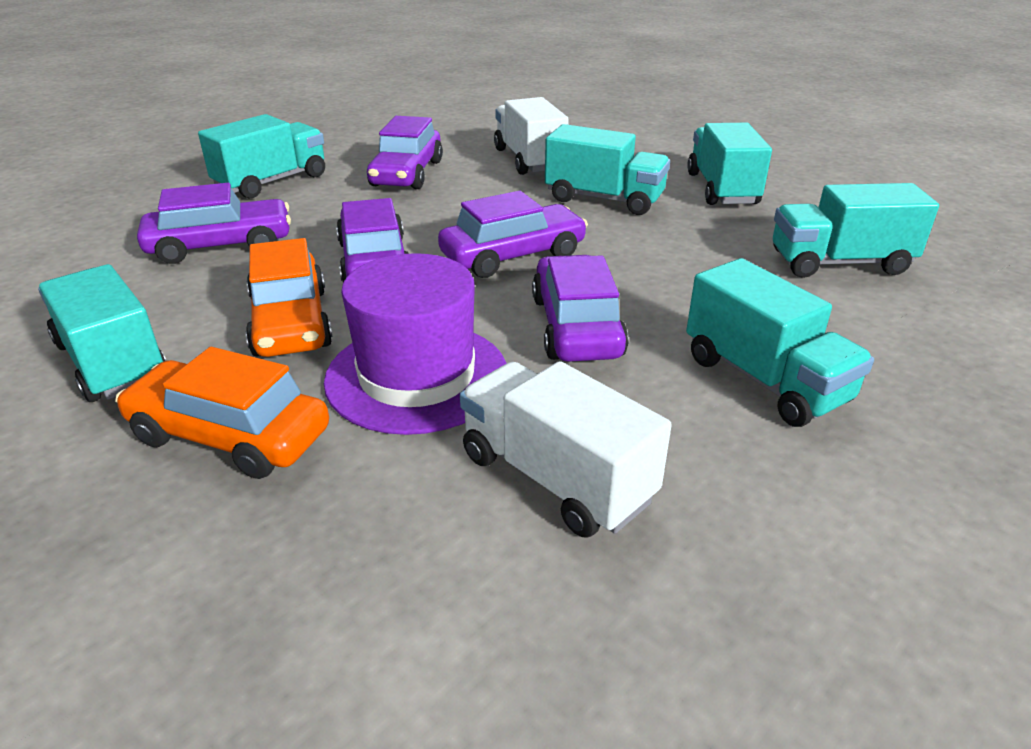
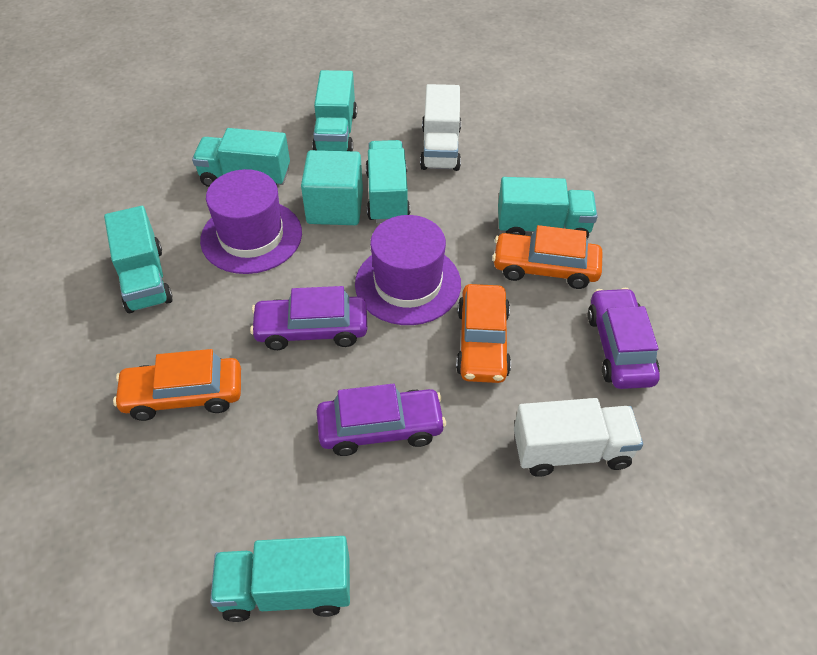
orange car: 2 -> 3
purple car: 5 -> 3
purple hat: 1 -> 2
turquoise cube: 0 -> 1

